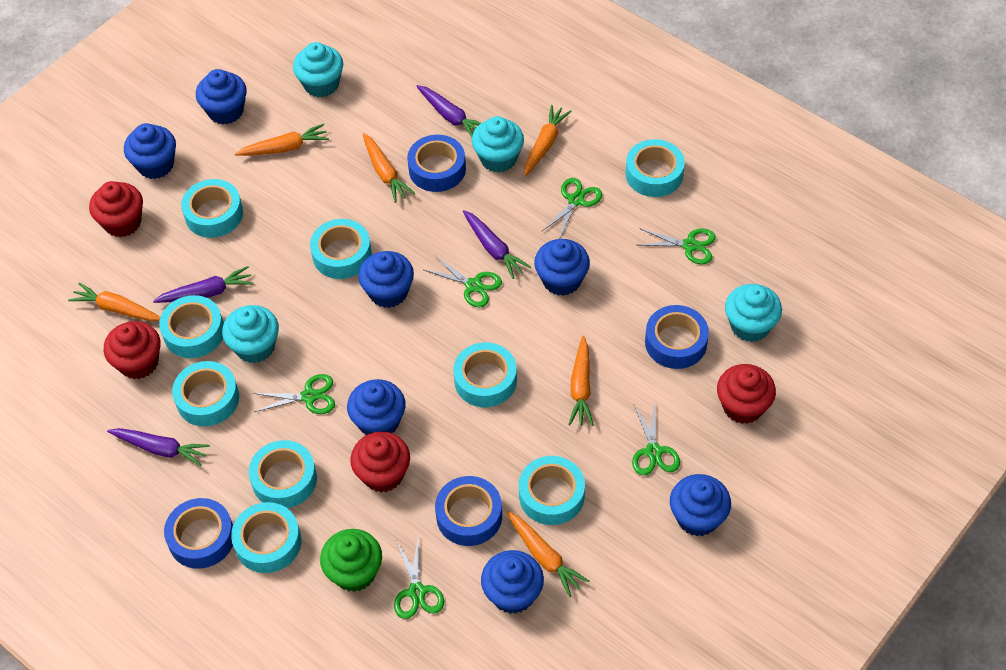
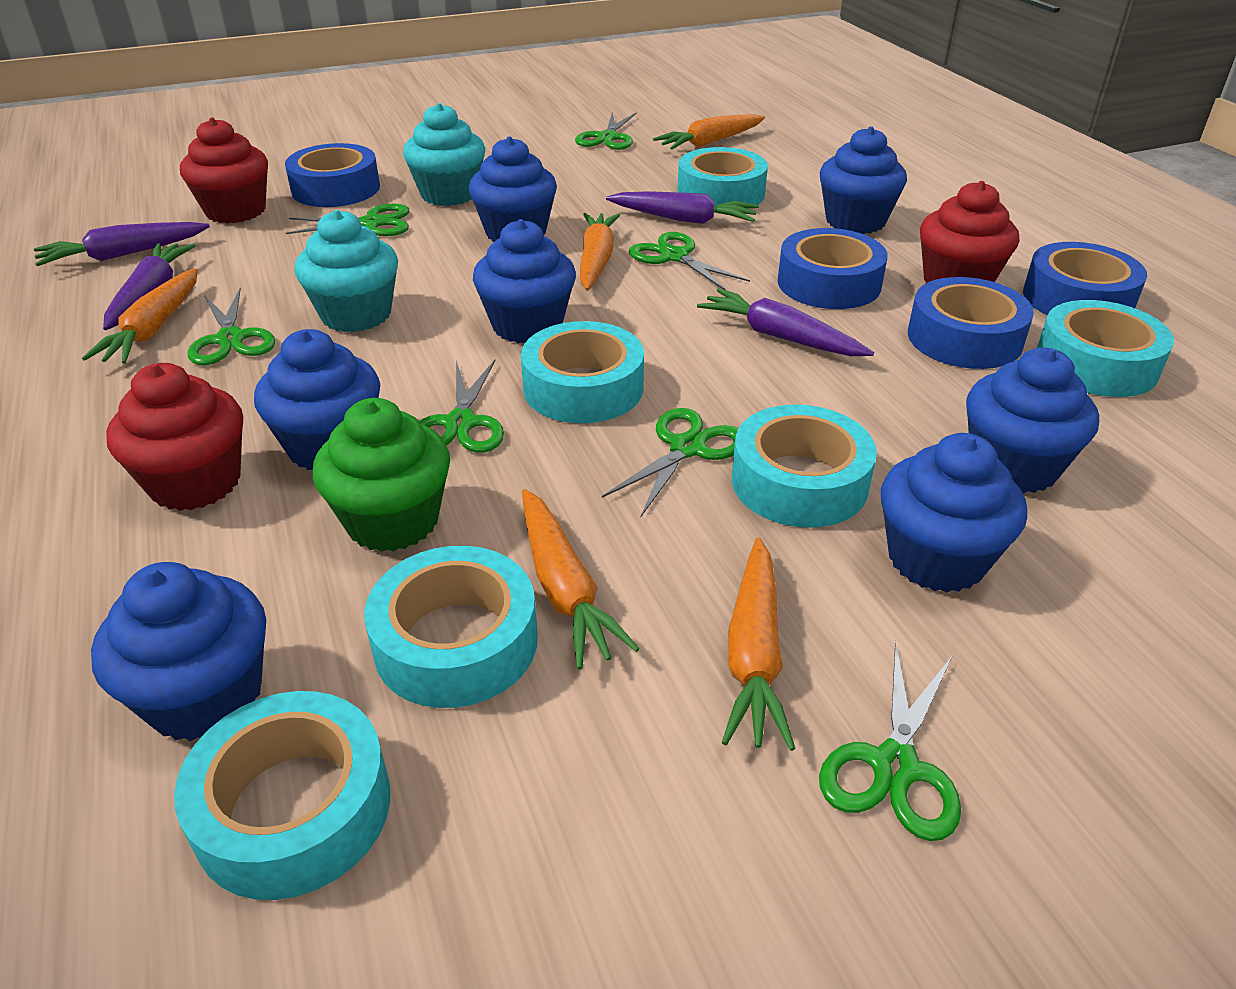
green scissors: 6 -> 7
orange carrot: 6 -> 5
red cupcake: 4 -> 3
turquoise cupcake: 4 -> 2
turquoise tape: 9 -> 6

